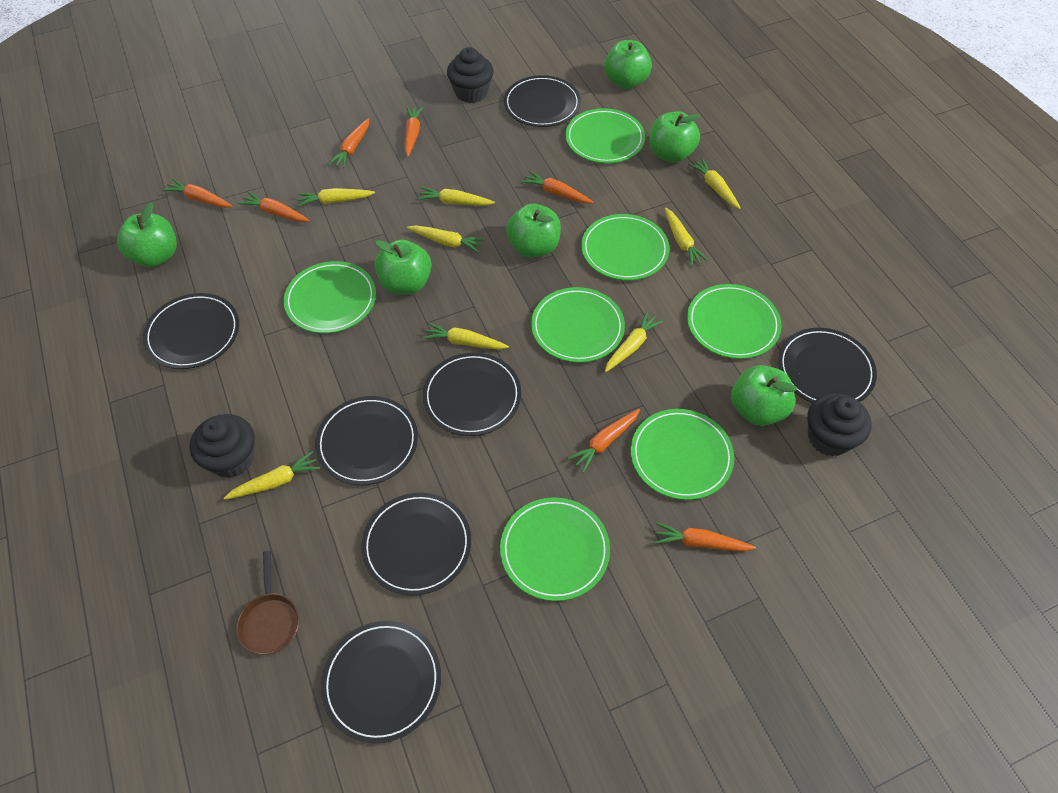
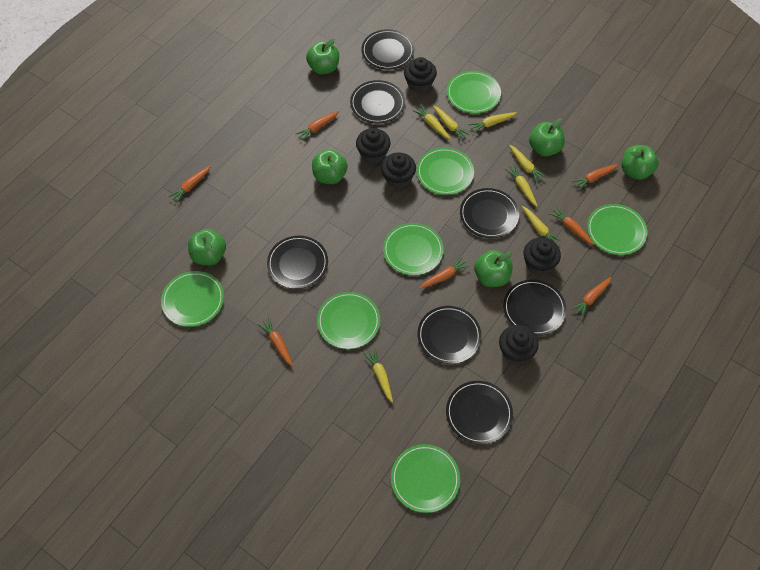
black cupcake: 3 -> 5
brown pan: 1 -> 0
yellow carrot: 8 -> 7

